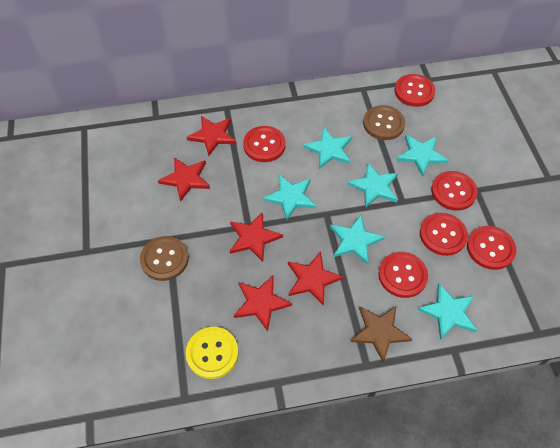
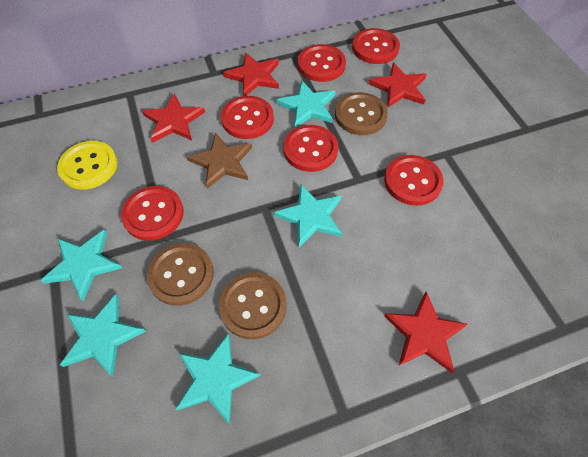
brown button: 2 -> 3
red star: 5 -> 4
turquoise star: 6 -> 5

